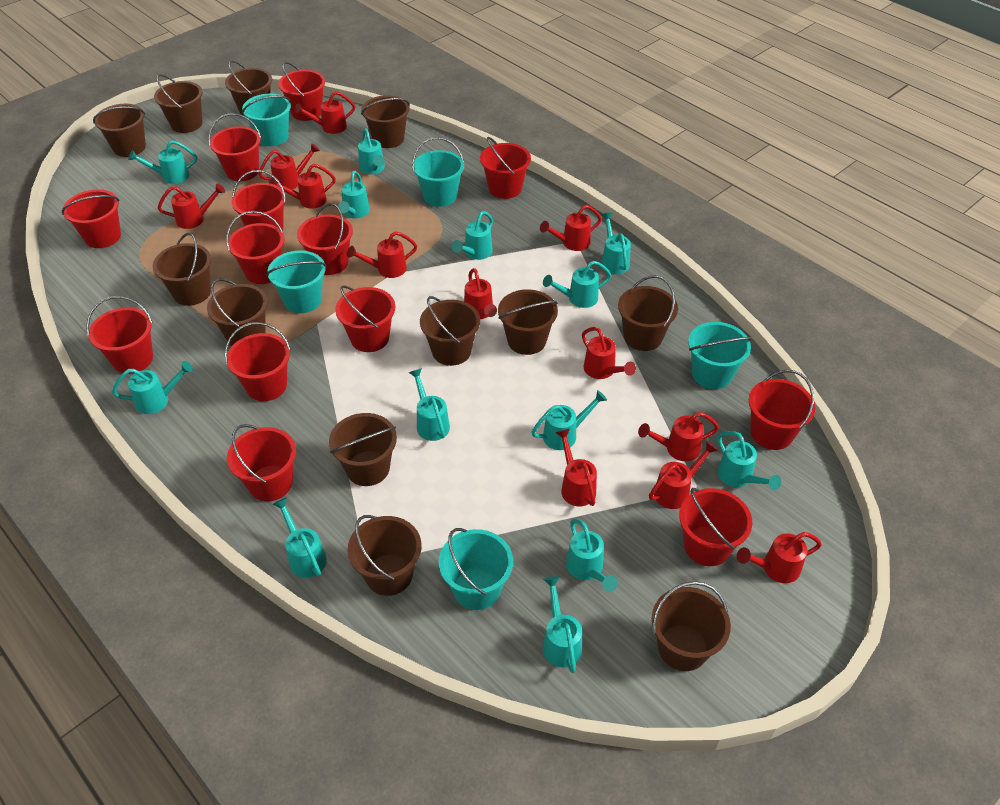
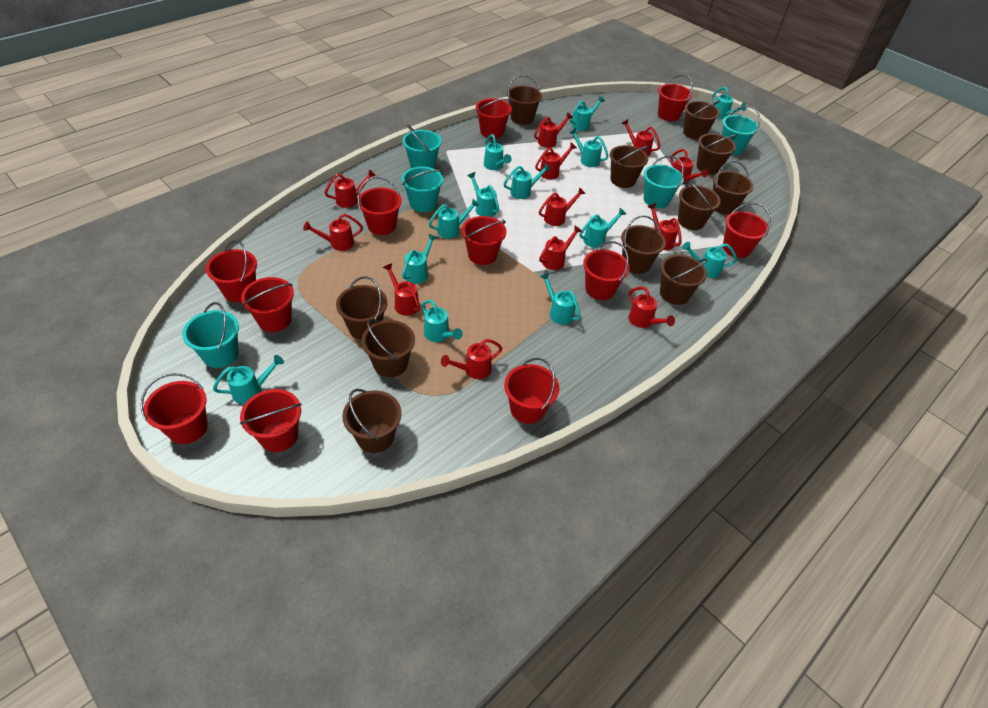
brown bucket: 12 -> 11
red bucket: 13 -> 11

